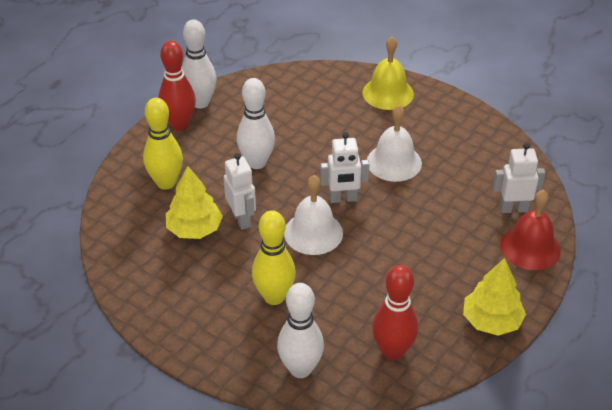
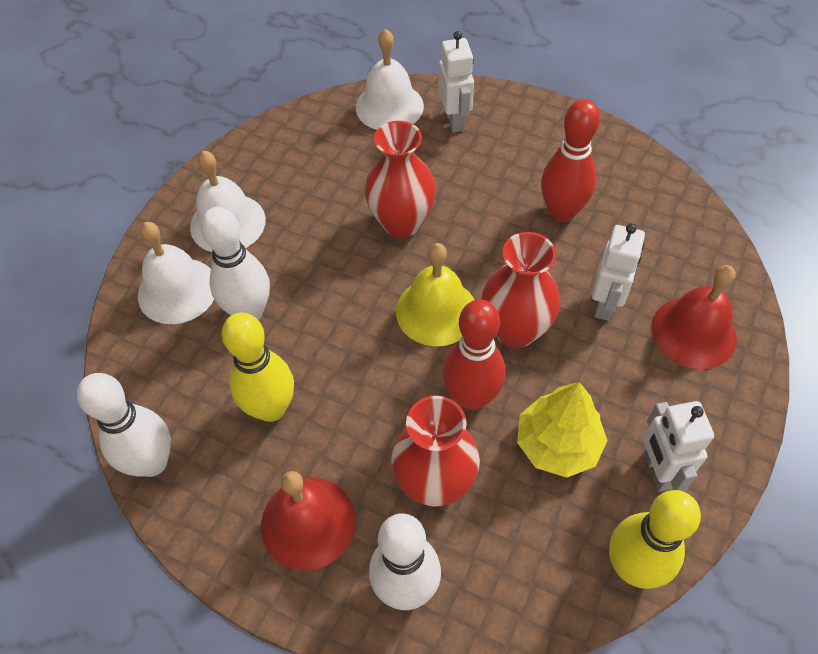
red bell: 1 -> 2
red vase: 0 -> 3
white bell: 2 -> 3
yellow tree: 2 -> 1

